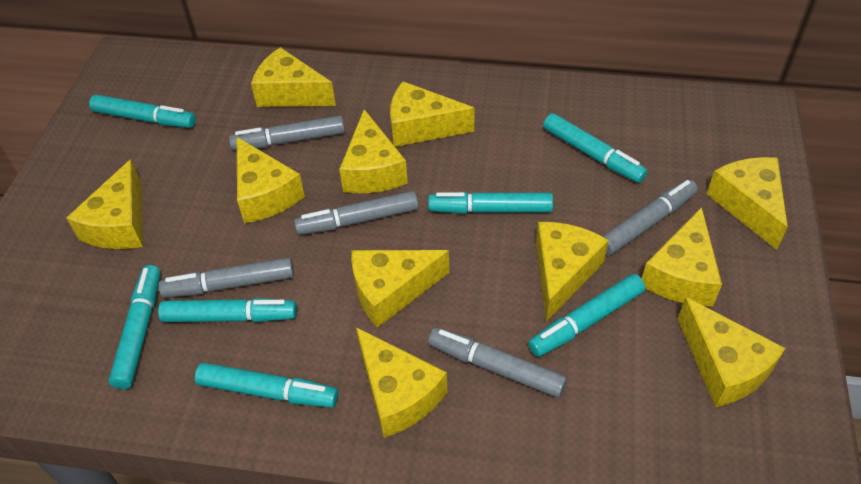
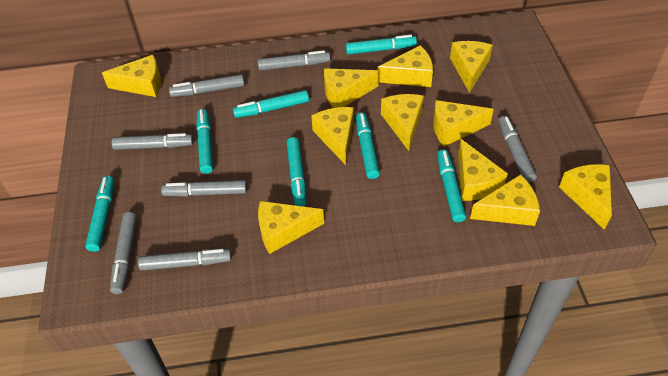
grey marker: 5 -> 7

